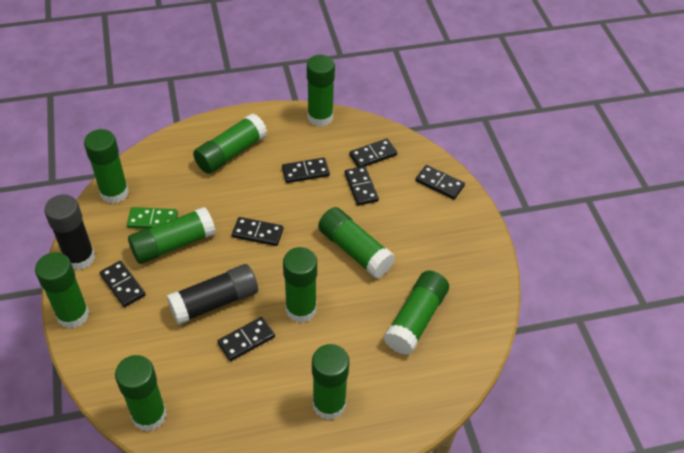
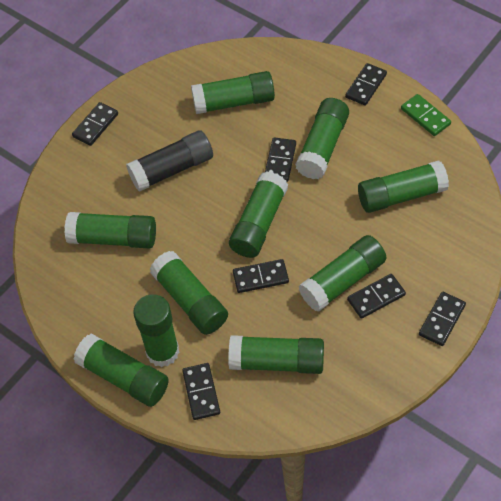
black glue stick: 2 -> 1

